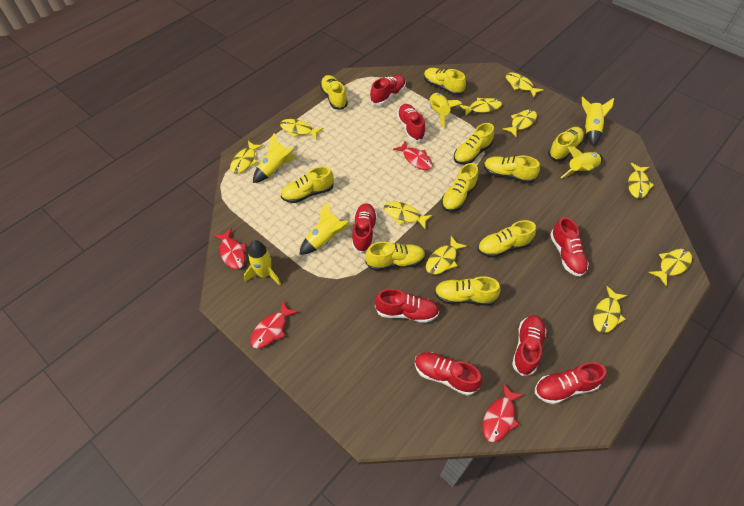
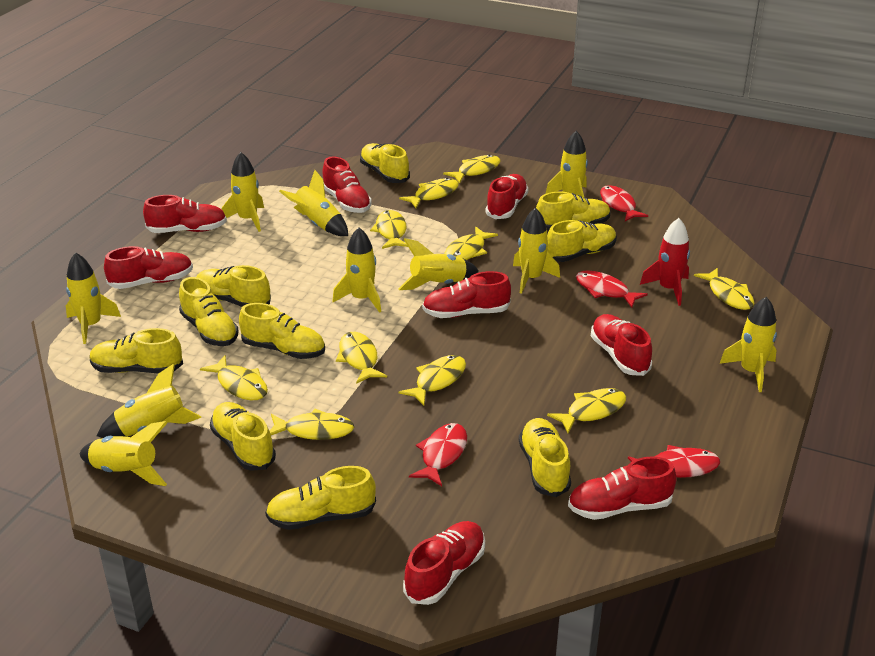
red rocket: 0 -> 1
yellow rocket: 6 -> 10

